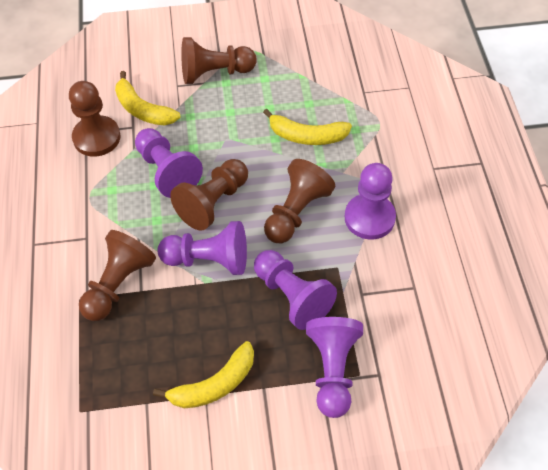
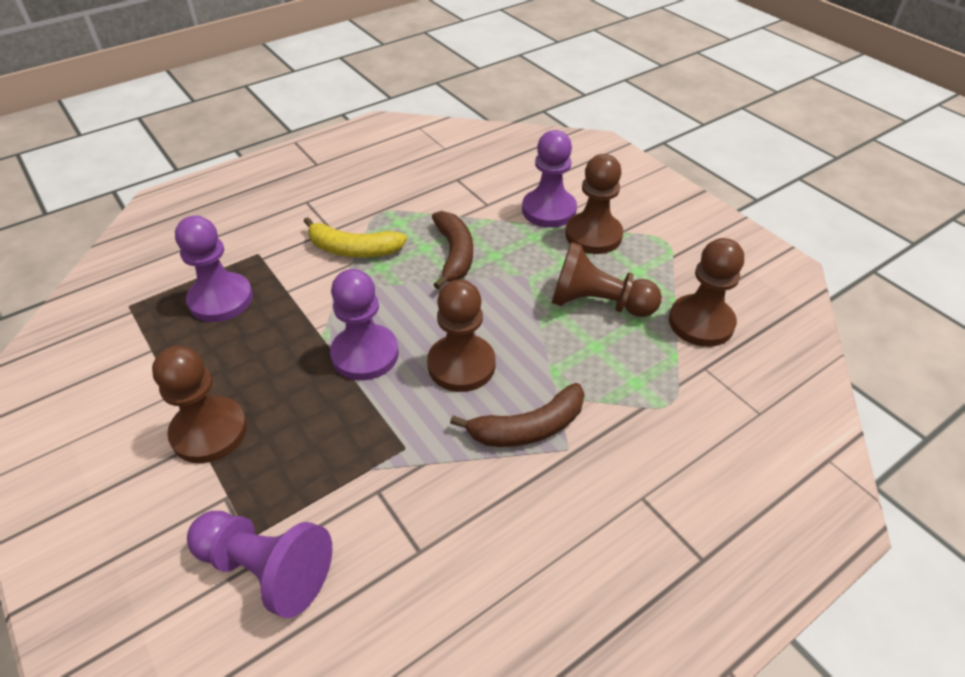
brown banana: 0 -> 2
purple pawn: 5 -> 4
yellow banana: 3 -> 1

